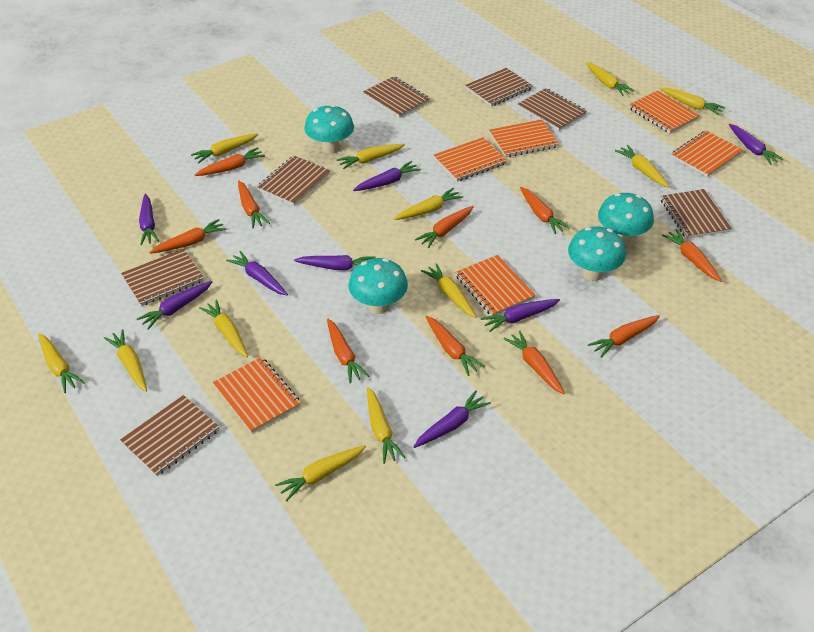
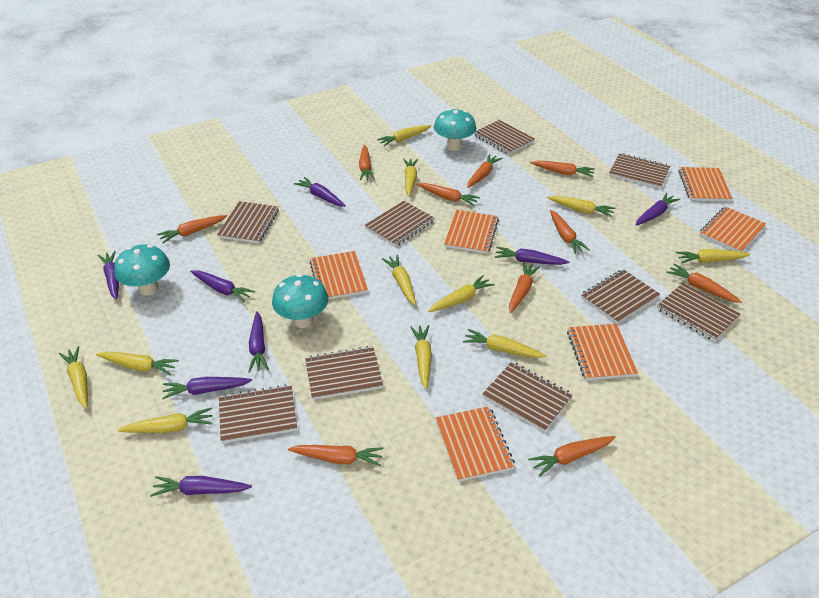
brown notebook: 7 -> 9
turquoise mushroom: 4 -> 3
yellow carrot: 12 -> 11

